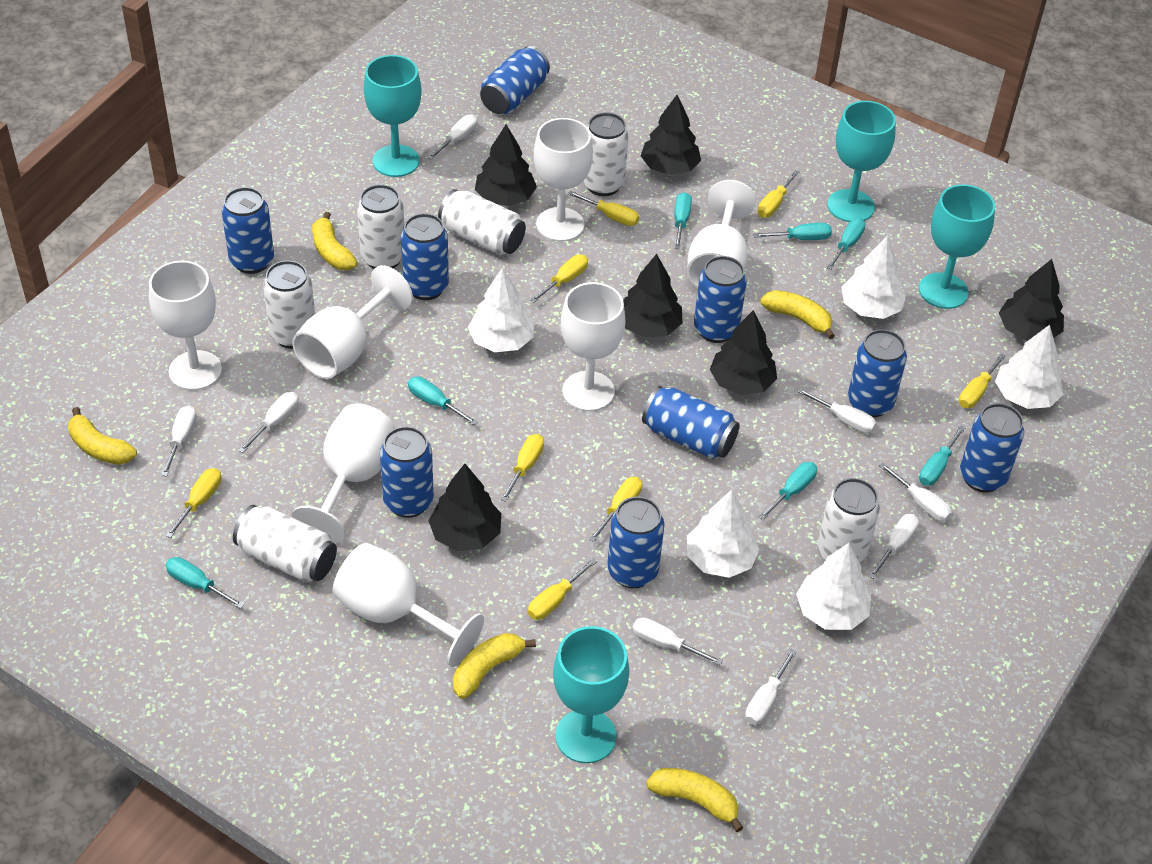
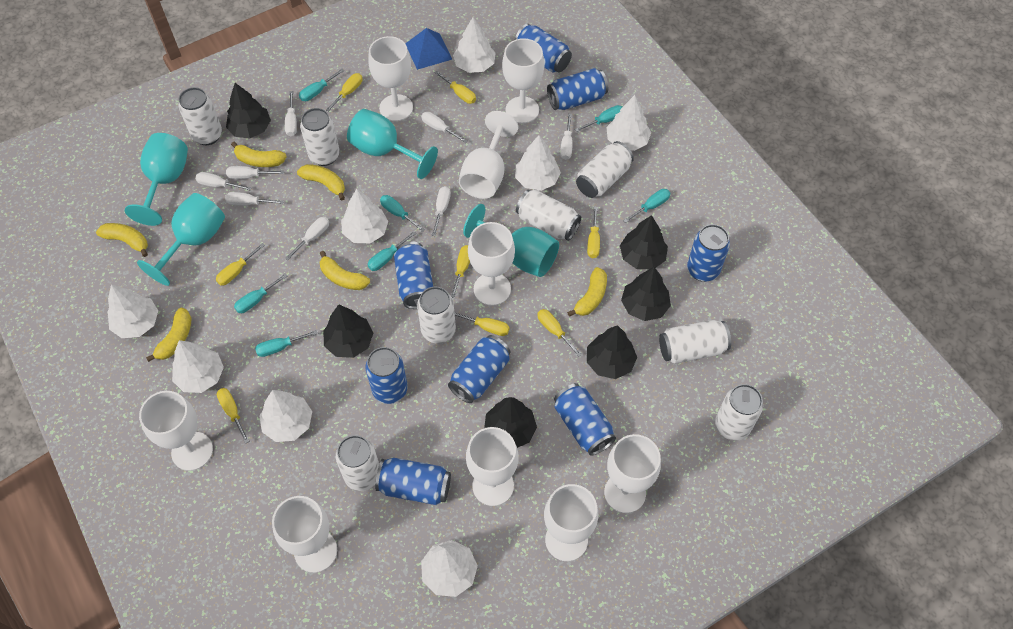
blue can: 9 -> 8
blue pyramid: 0 -> 1
white can: 6 -> 8
white goblet: 7 -> 9
white tree: 5 -> 8
yellow banana: 5 -> 6

